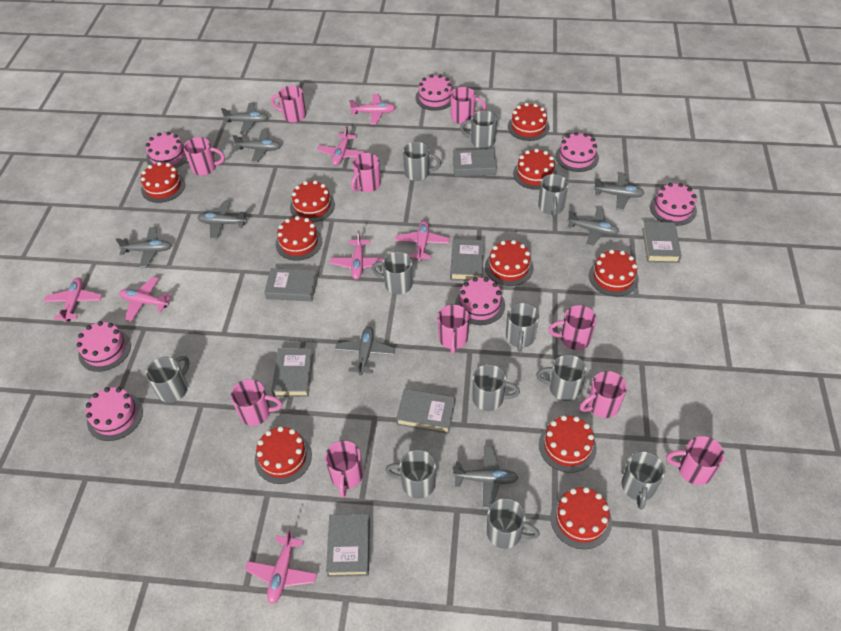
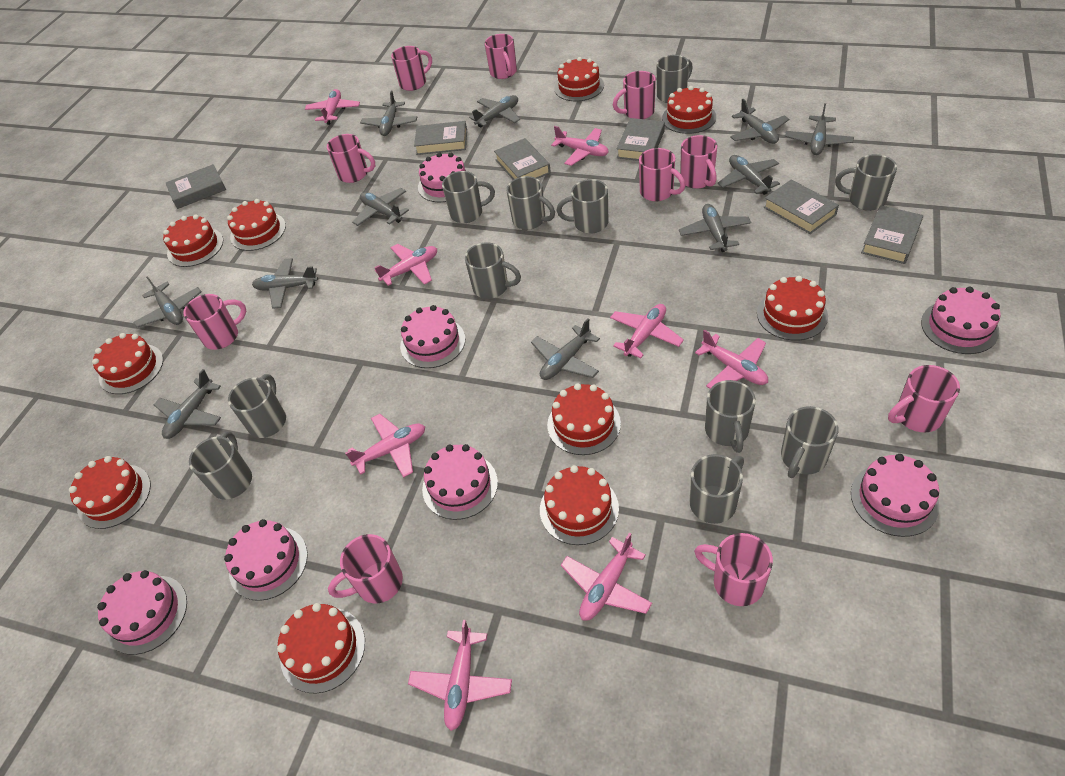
grey book: 7 -> 6
grey plane: 8 -> 11
pink plane: 7 -> 8

